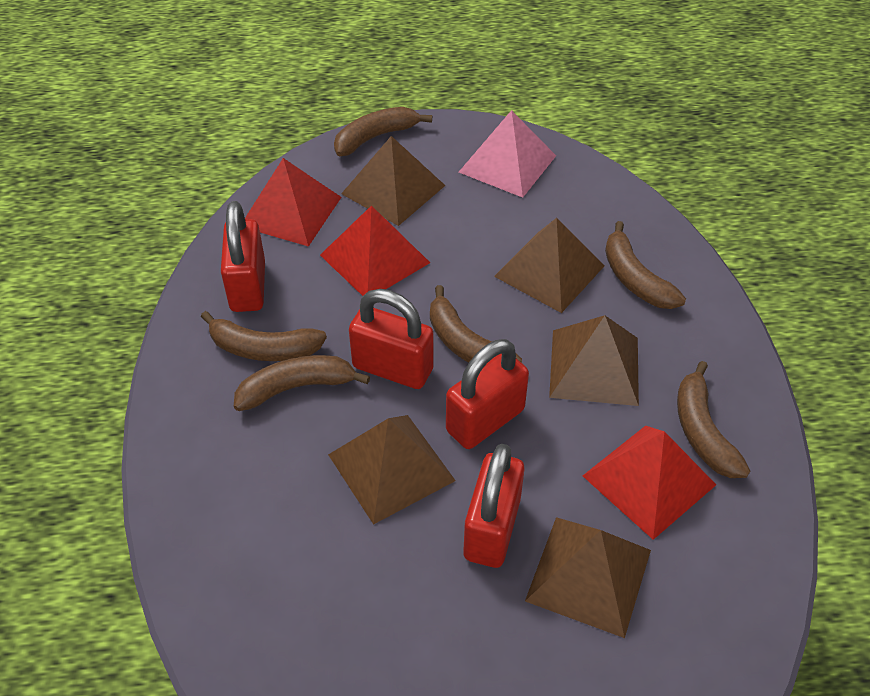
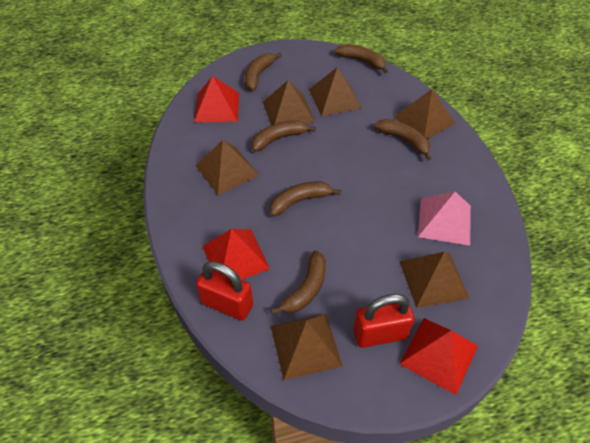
brown pyramid: 5 -> 6
red padlock: 4 -> 2

